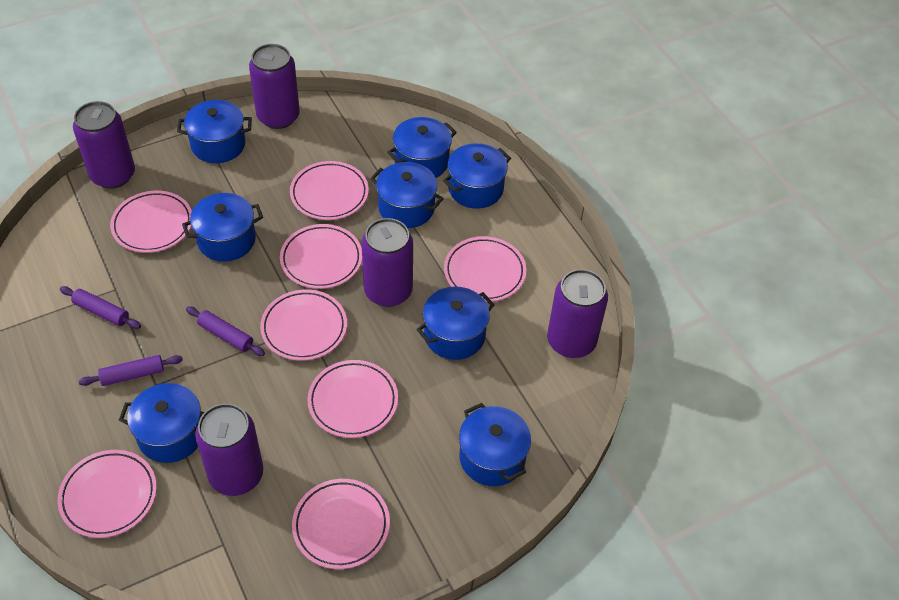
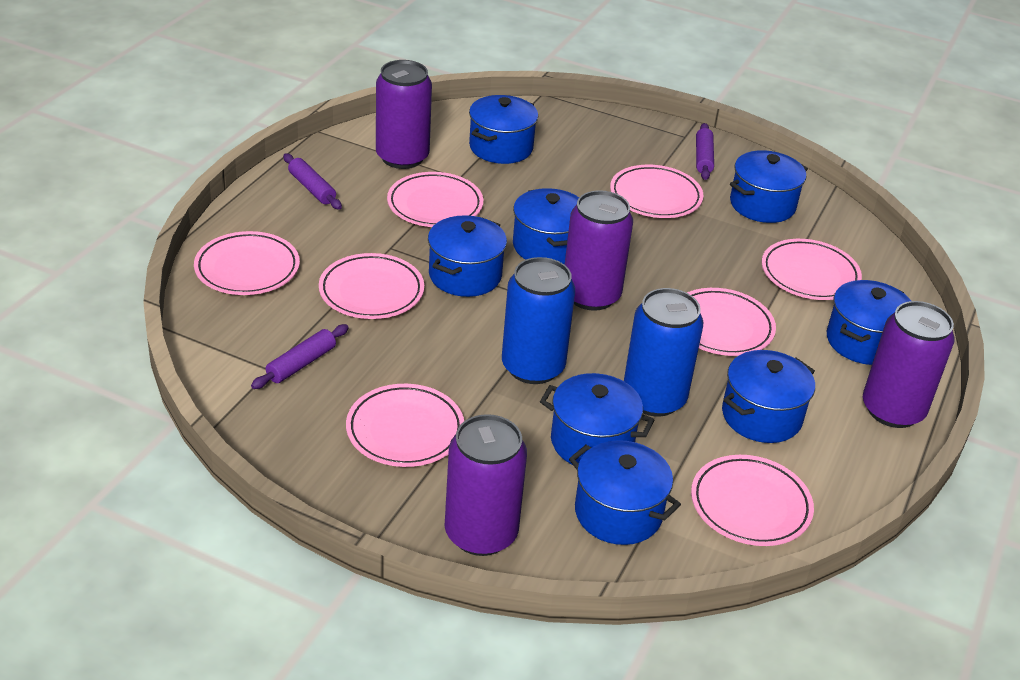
blue can: 0 -> 2
purple can: 5 -> 4

